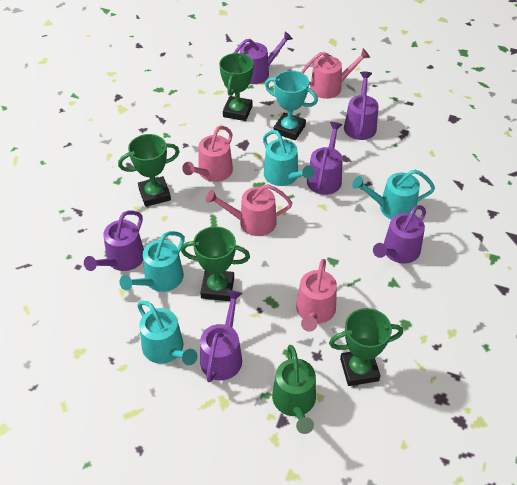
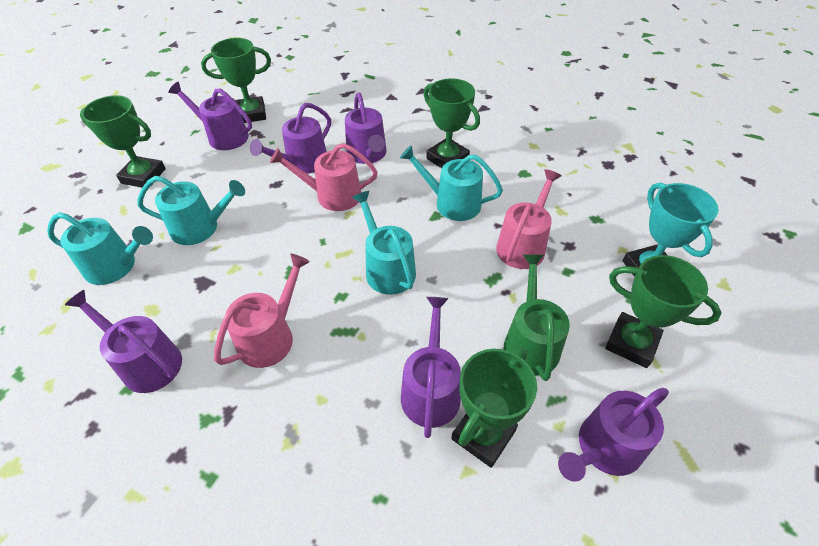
green trophy: 4 -> 5
pink watering can: 4 -> 3

